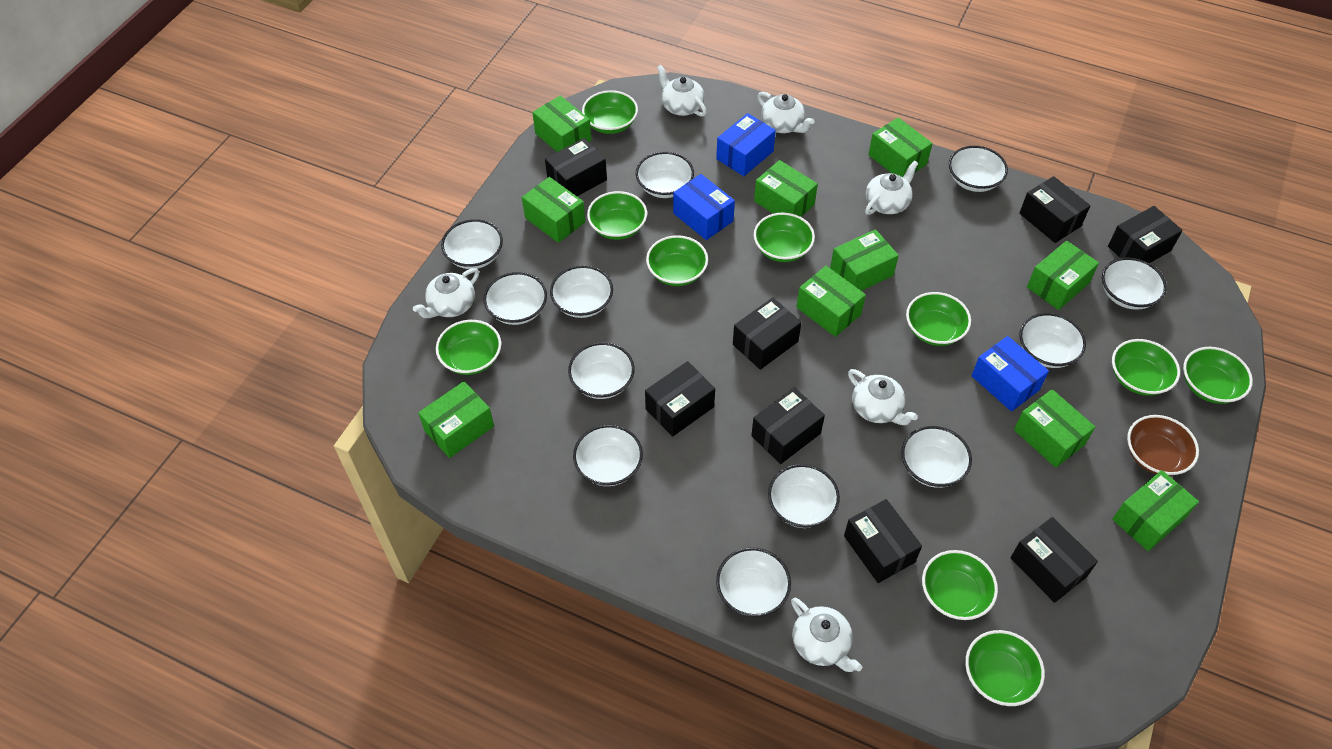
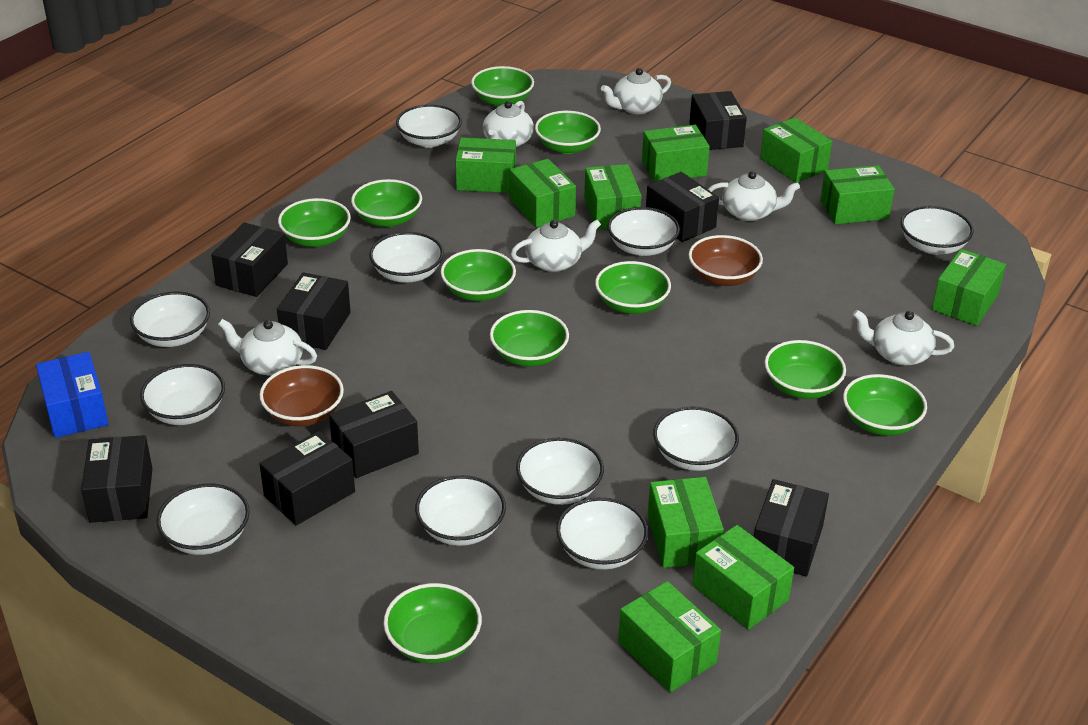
blue box: 3 -> 1
brown bowl: 1 -> 2
white bowl: 12 -> 11

